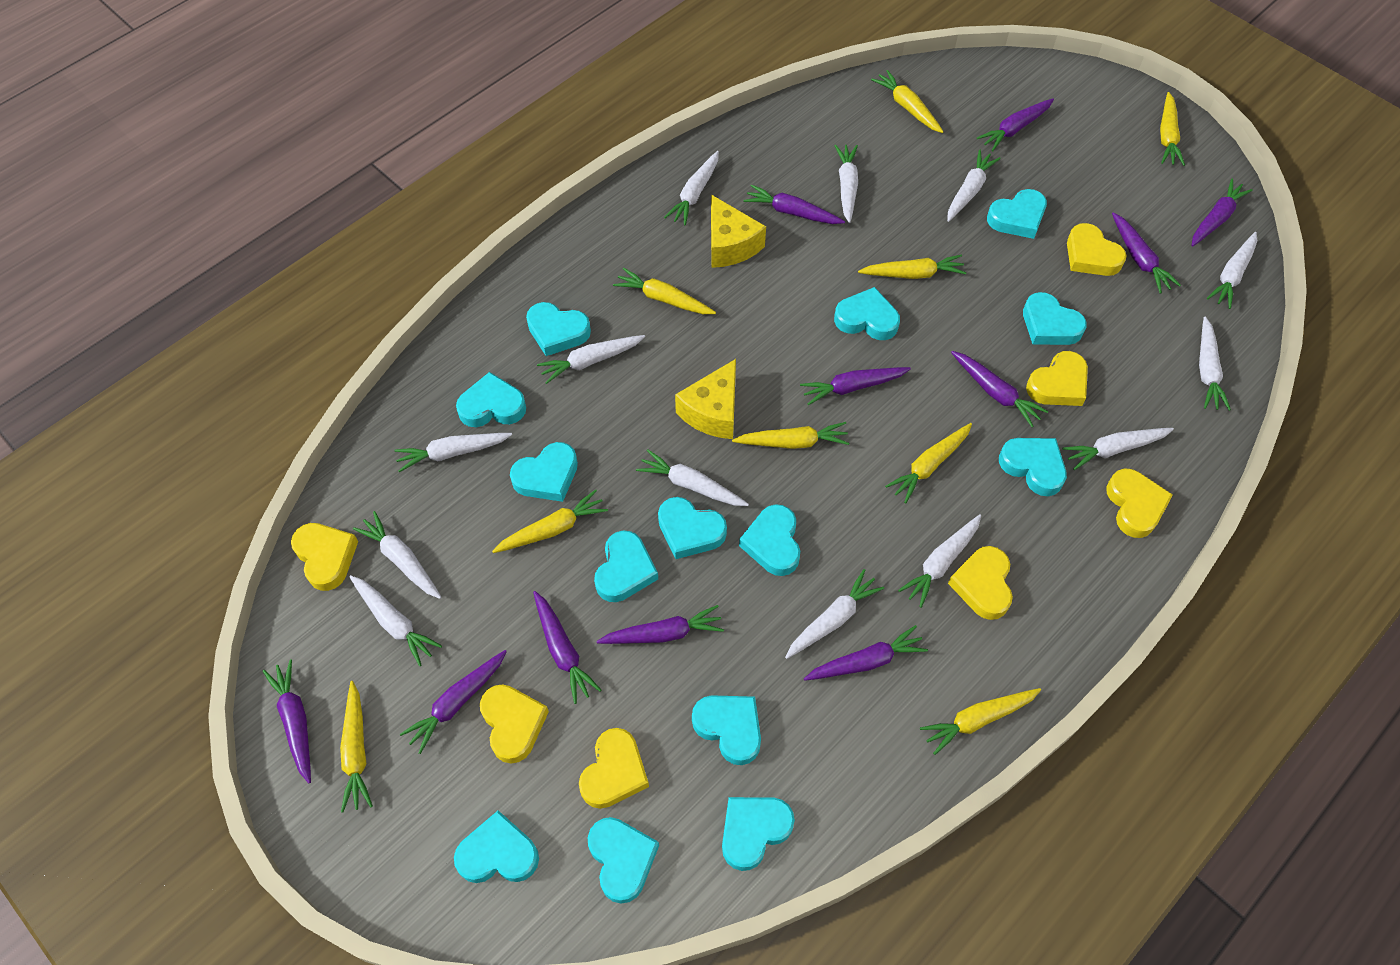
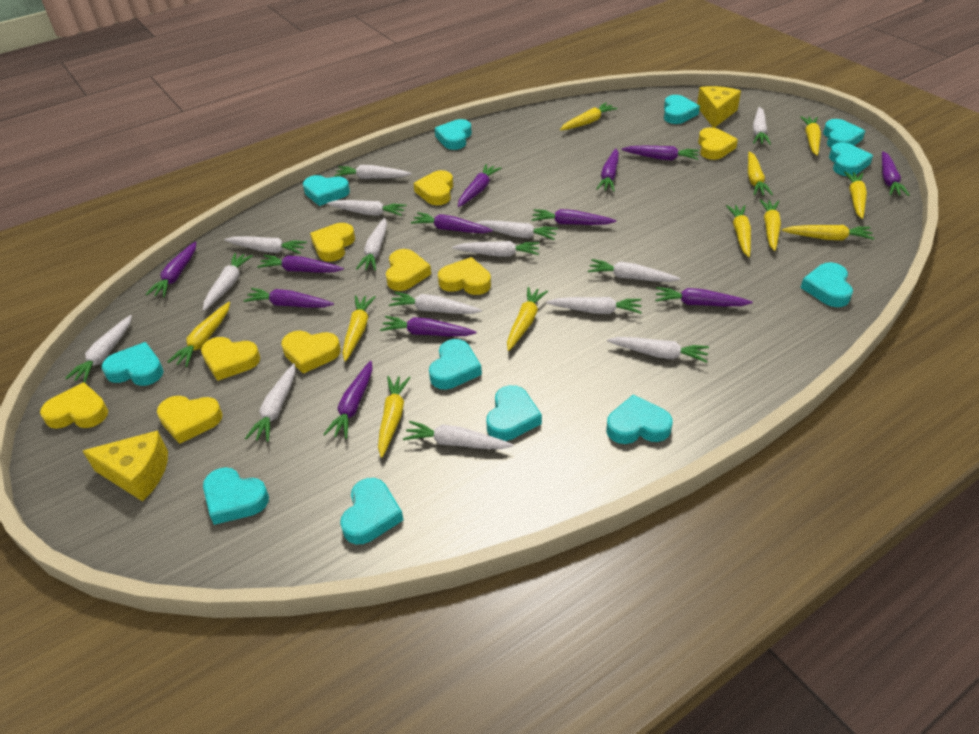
purple carrot: 11 -> 12
turquoise heart: 14 -> 12
white carrot: 13 -> 15
yellow carrot: 9 -> 11
yellow heart: 7 -> 9

